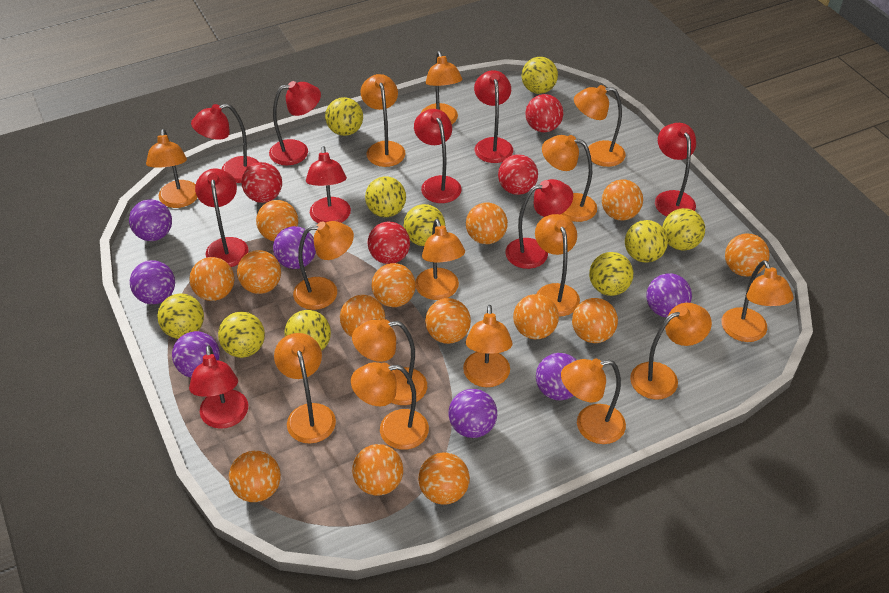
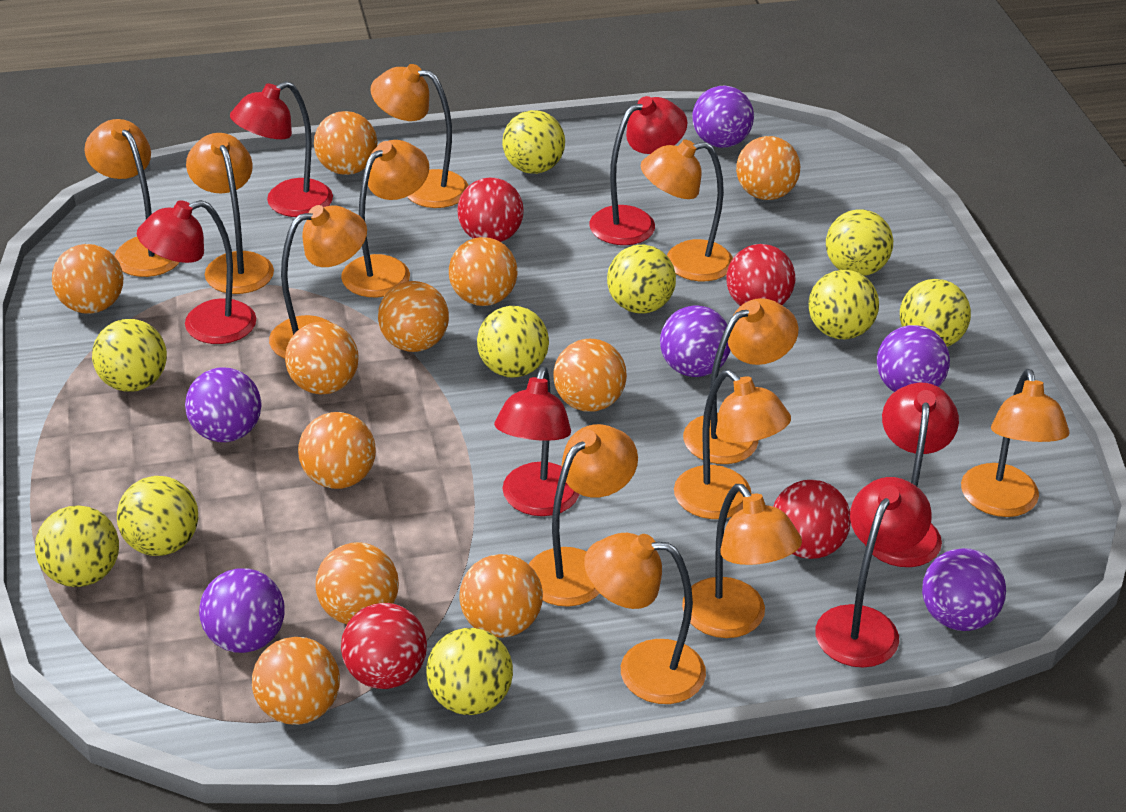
orange ball: 14 -> 11
orange lamp: 15 -> 12
purple ball: 7 -> 6
red lamp: 9 -> 6

